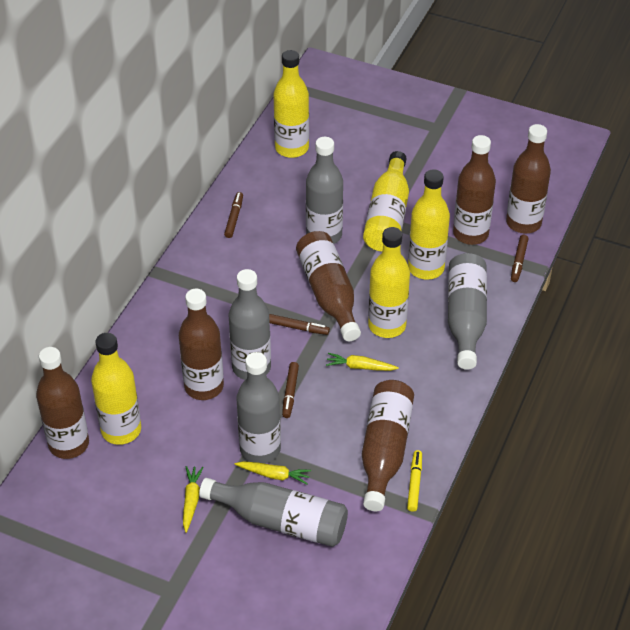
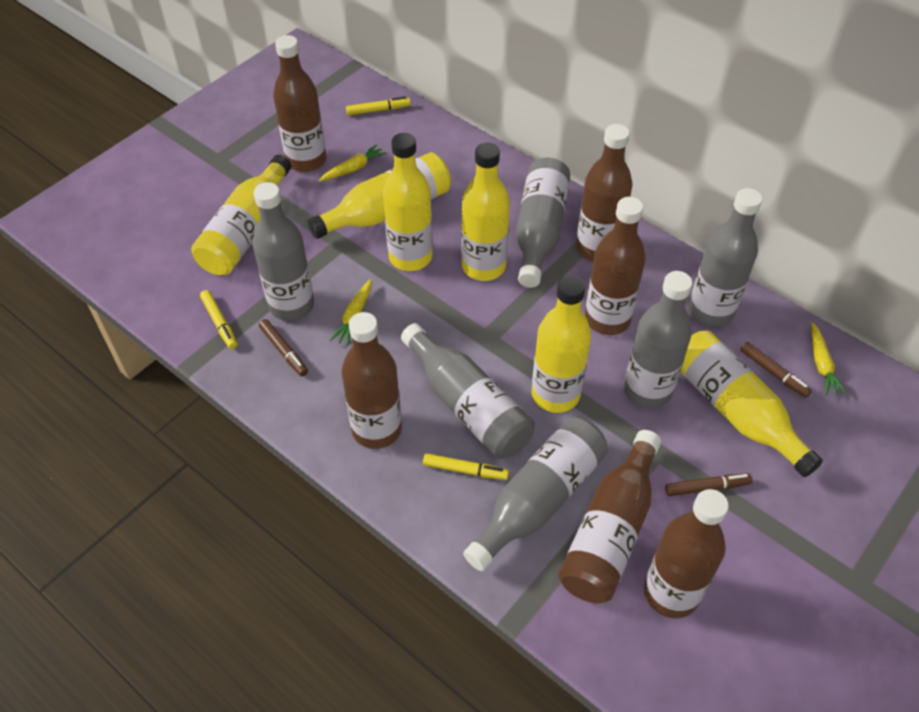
brown marker: 4 -> 3
grey bottle: 5 -> 6
yellow bottle: 5 -> 6
yellow marker: 1 -> 3

